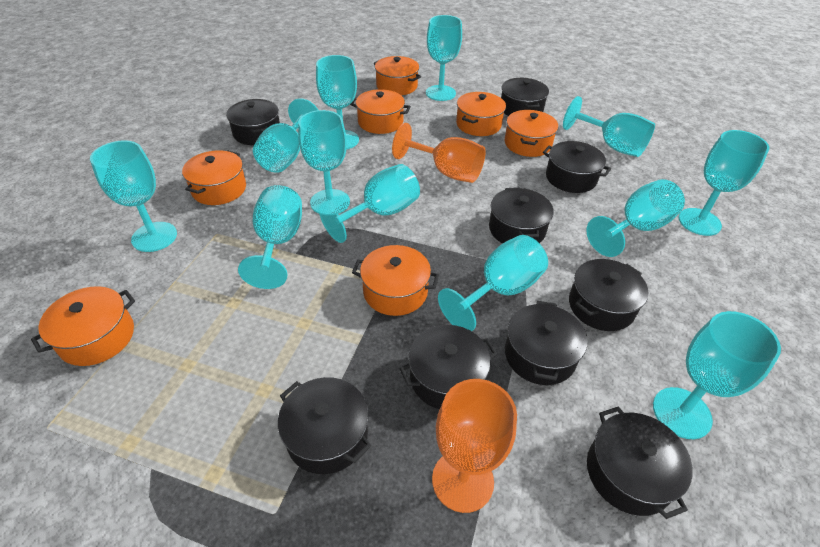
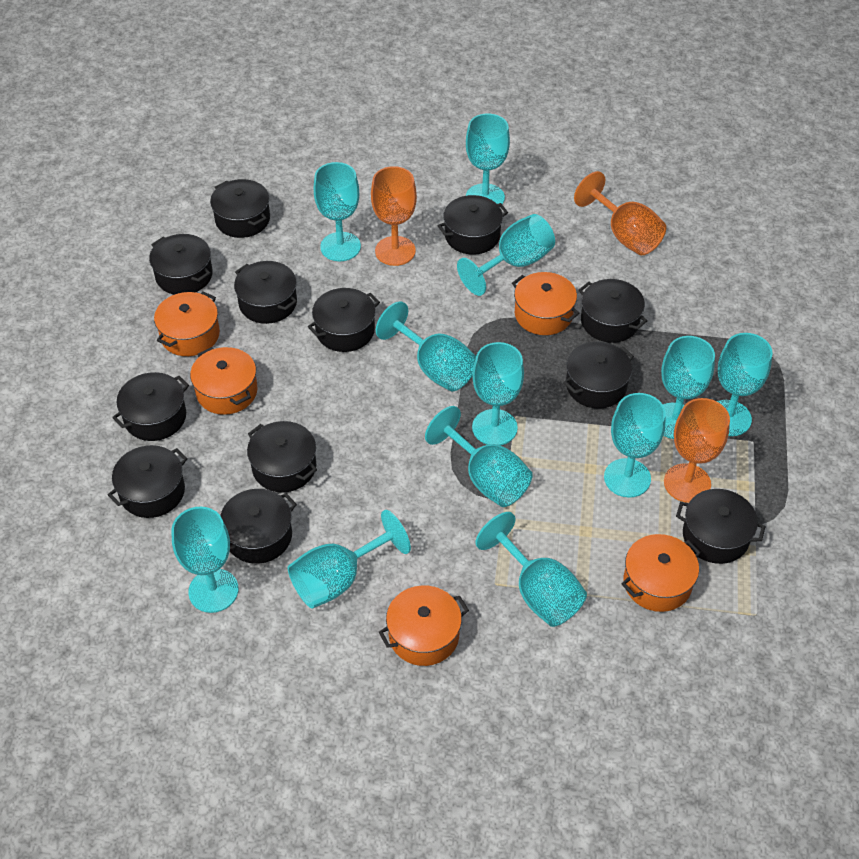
black pot: 9 -> 12
orange goblet: 2 -> 3
orange pot: 7 -> 5

